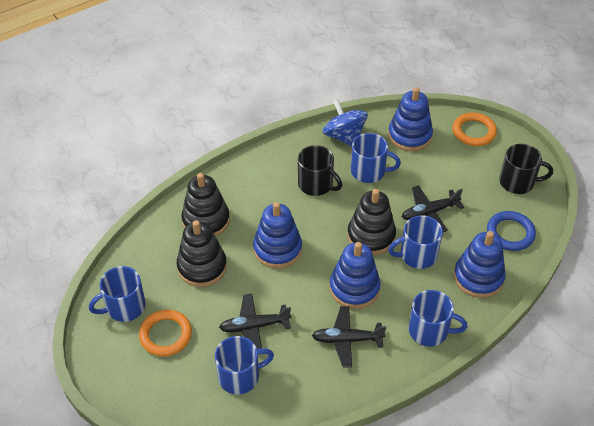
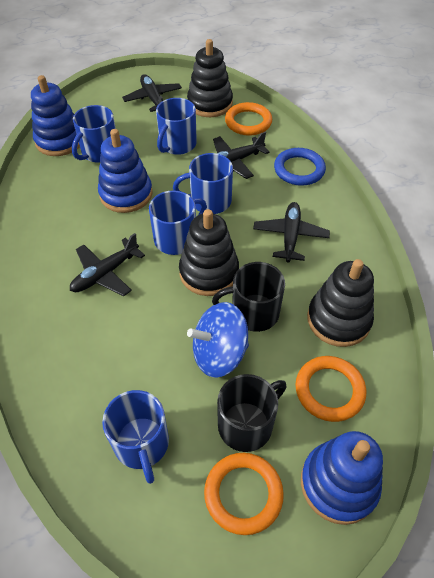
black plane: 3 -> 4
blue stacking toy: 4 -> 3
orange ring: 2 -> 3

